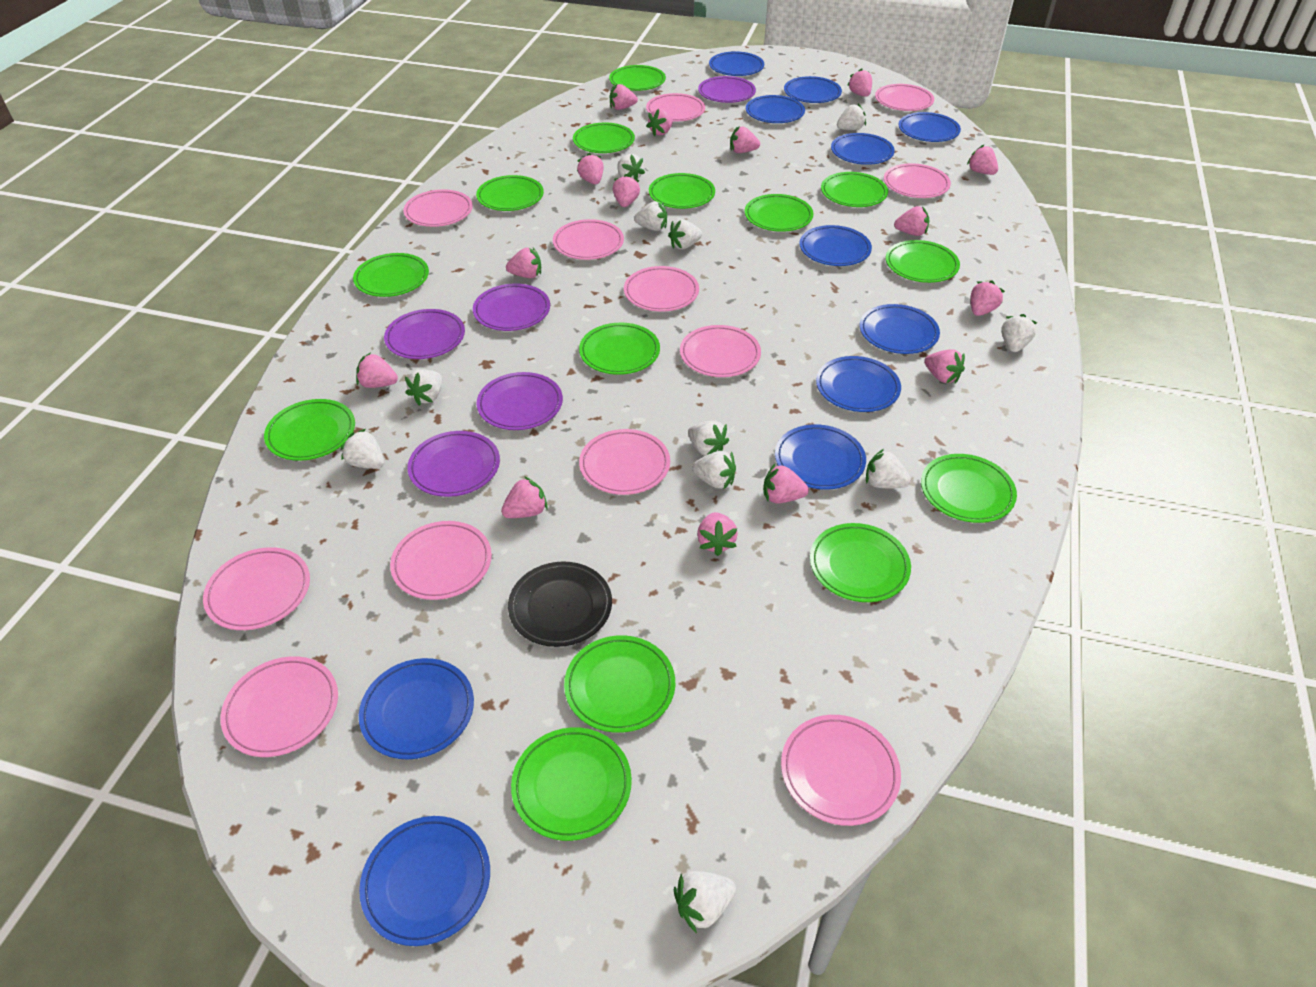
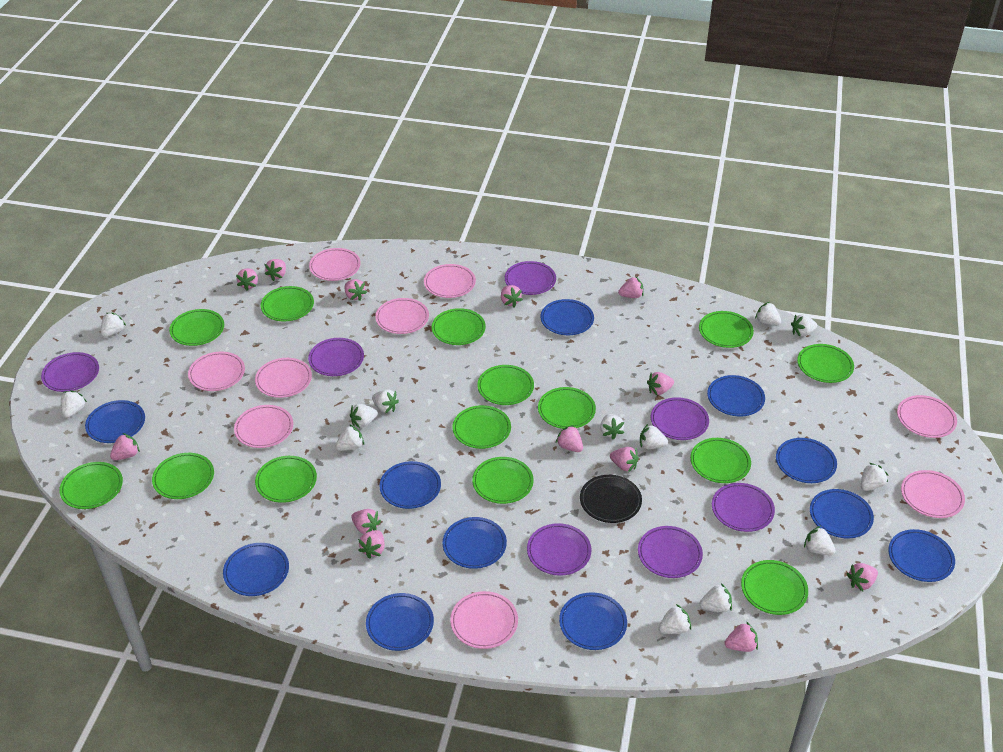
pink plate: 12 -> 9
pink strawberry: 15 -> 13
purple plate: 5 -> 7
white strawberry: 11 -> 13

